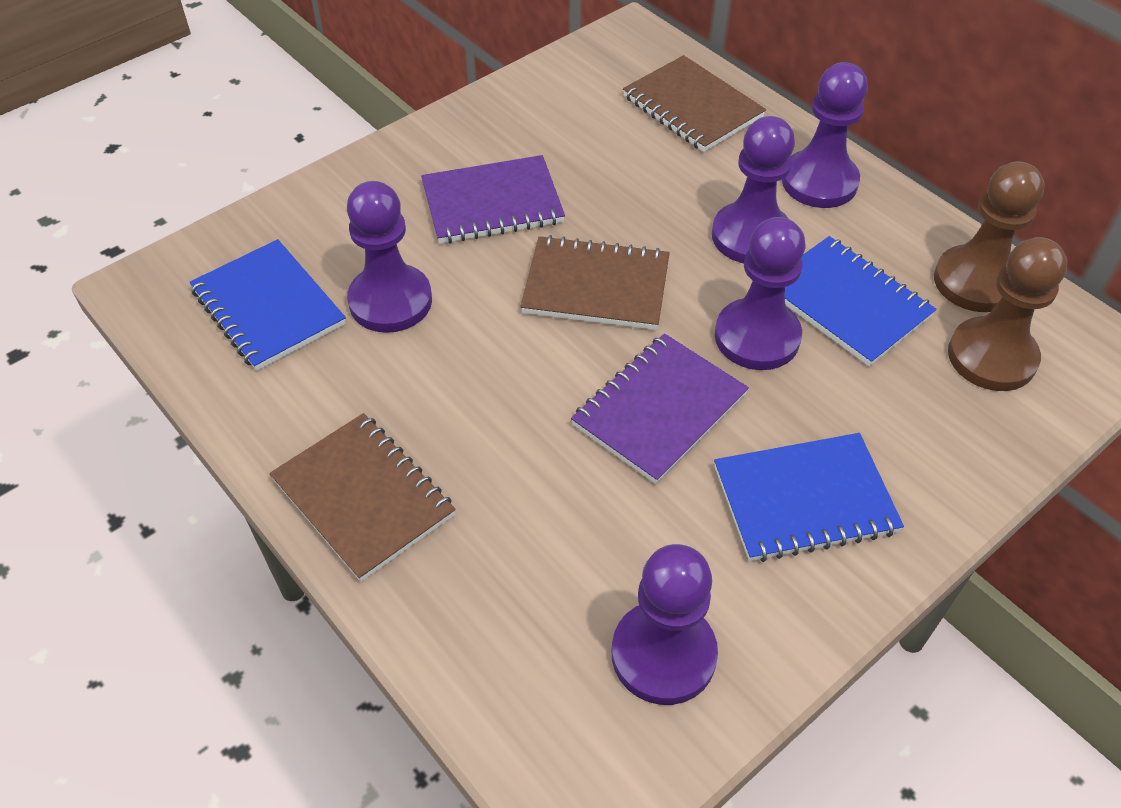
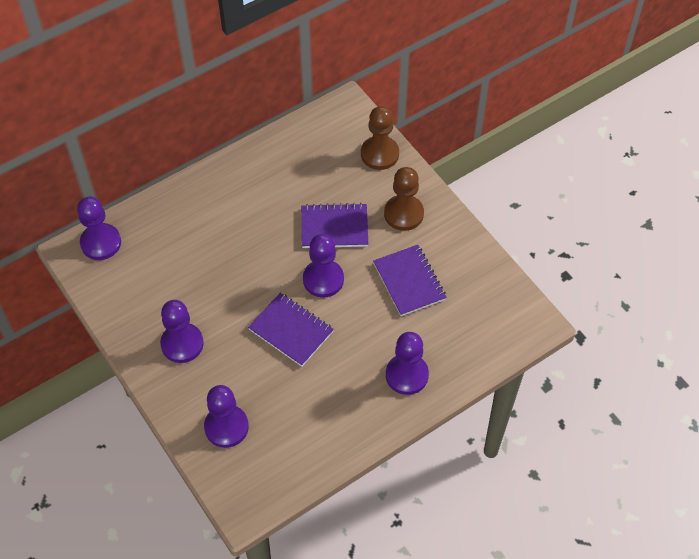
blue notebook: 3 -> 0
brown notebook: 3 -> 0
purple notebook: 2 -> 3

